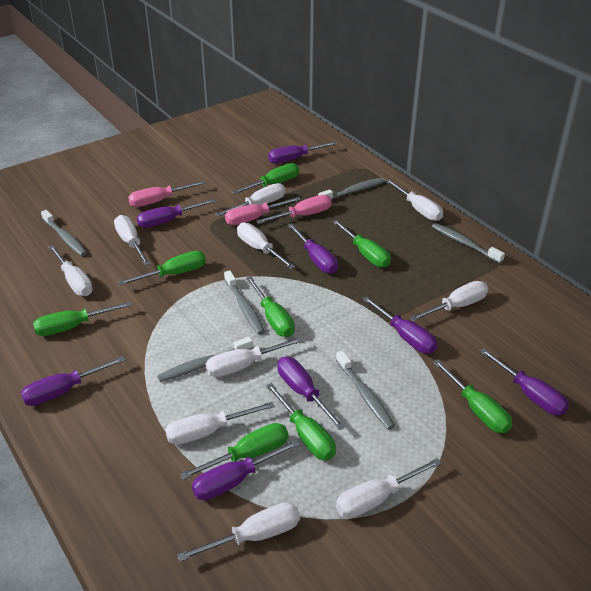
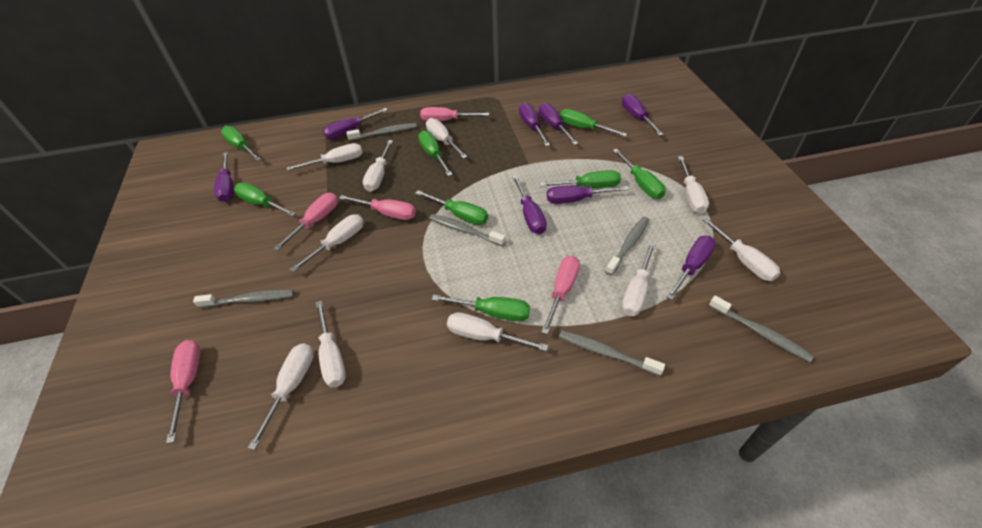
pink screwdriver: 3 -> 5

